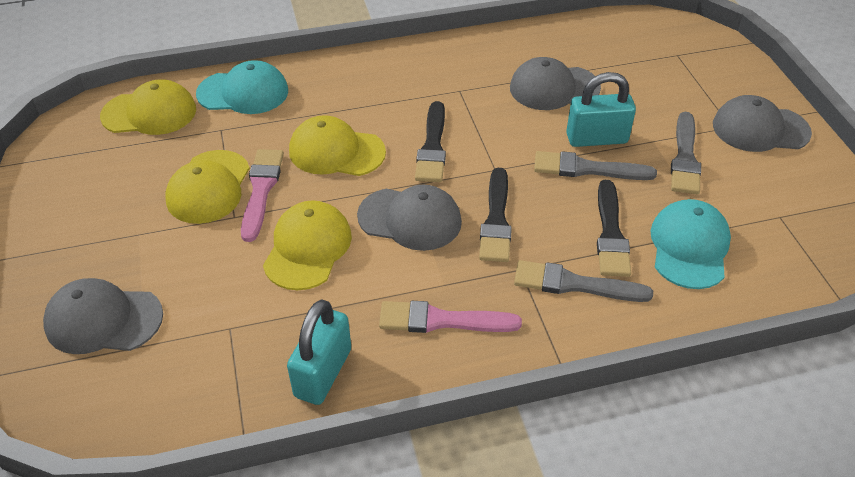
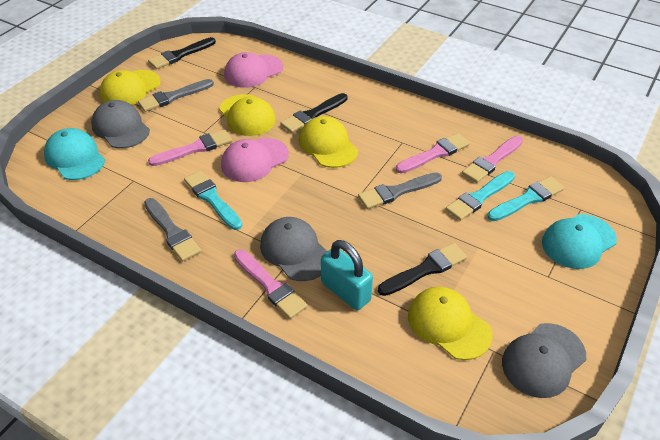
grey cap: 4 -> 3
pink brush: 2 -> 4
pink cap: 0 -> 2
turquoise brush: 0 -> 3
turquoise padlock: 2 -> 1

